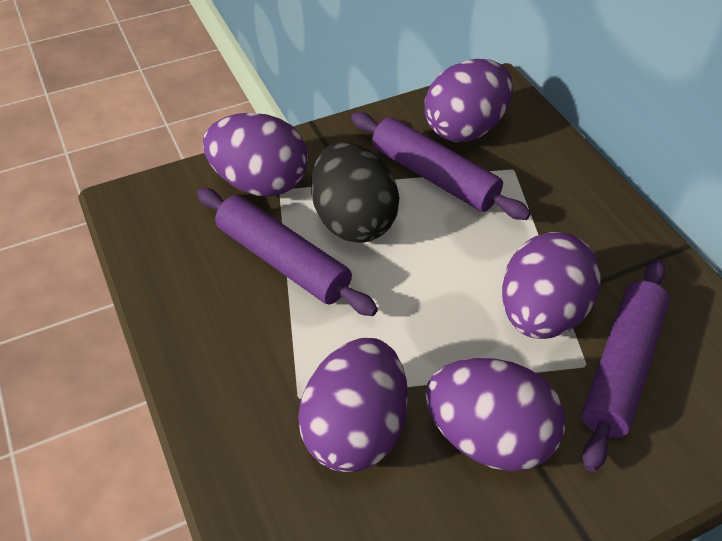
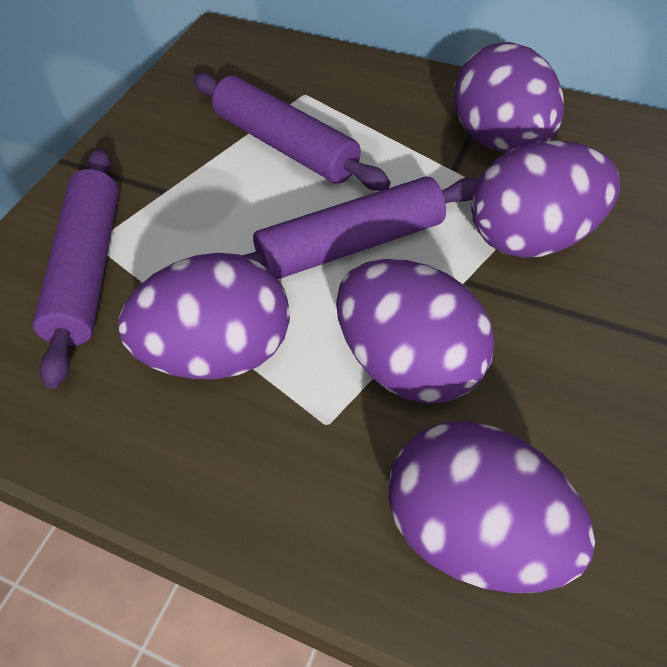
black egg: 1 -> 0

